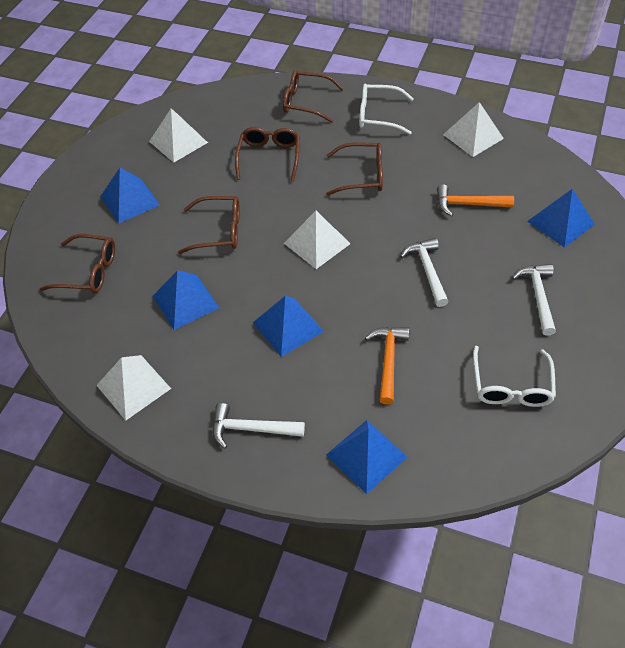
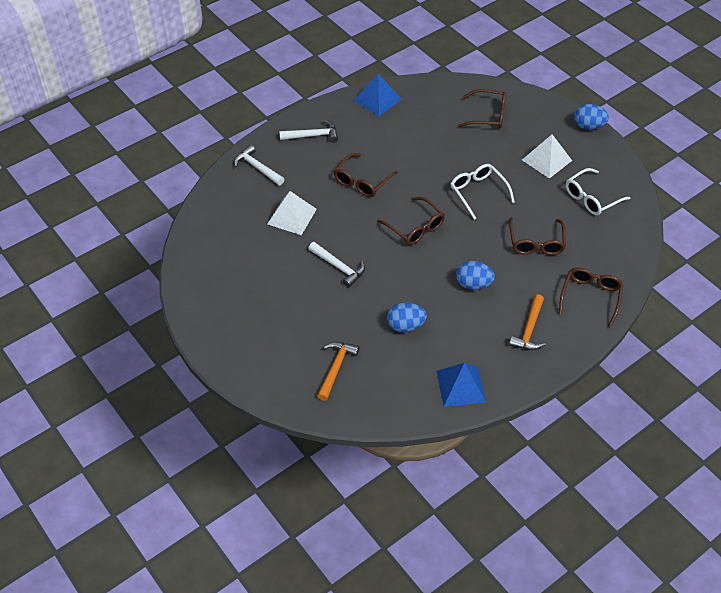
blue egg: 0 -> 3
blue pyramid: 5 -> 2
white pyramid: 4 -> 2

